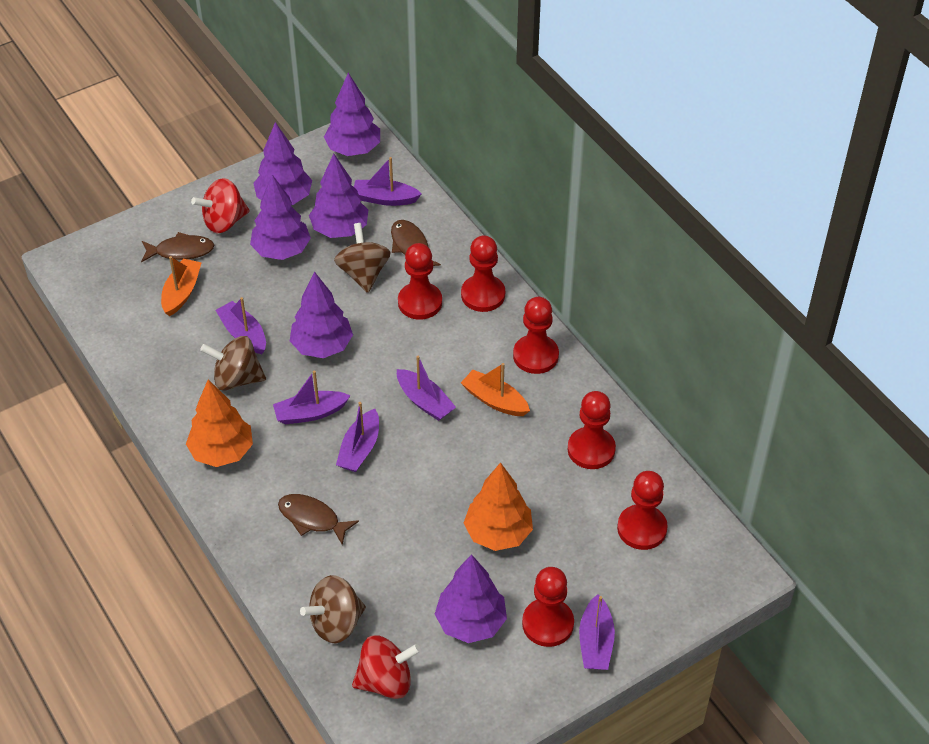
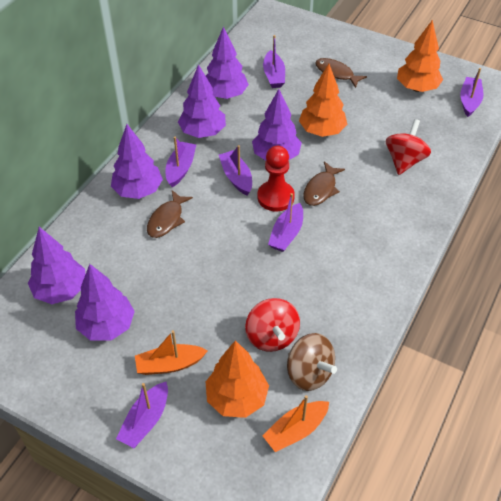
brown spinning top: 3 -> 1
orange tree: 2 -> 3
red pawn: 6 -> 1

